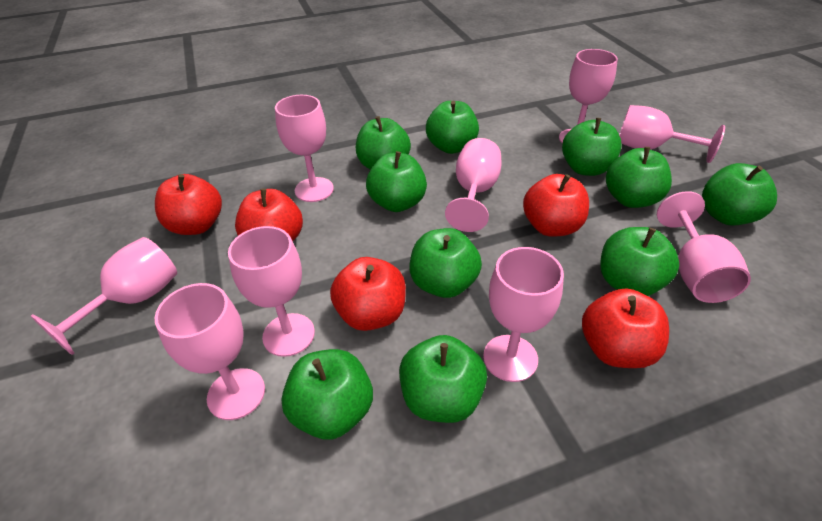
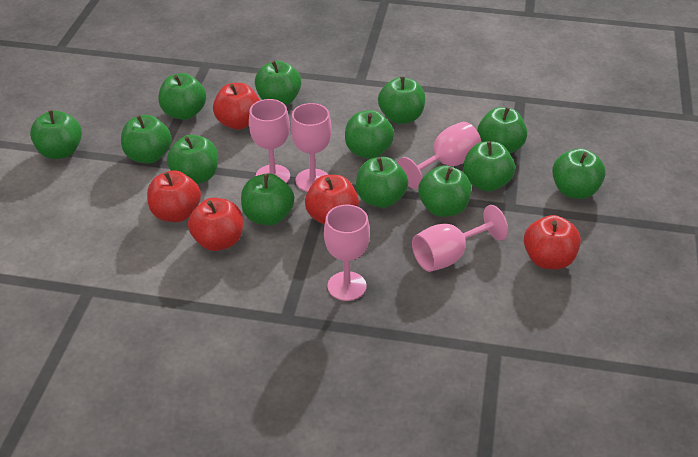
green apple: 10 -> 13
pink goblet: 9 -> 5

